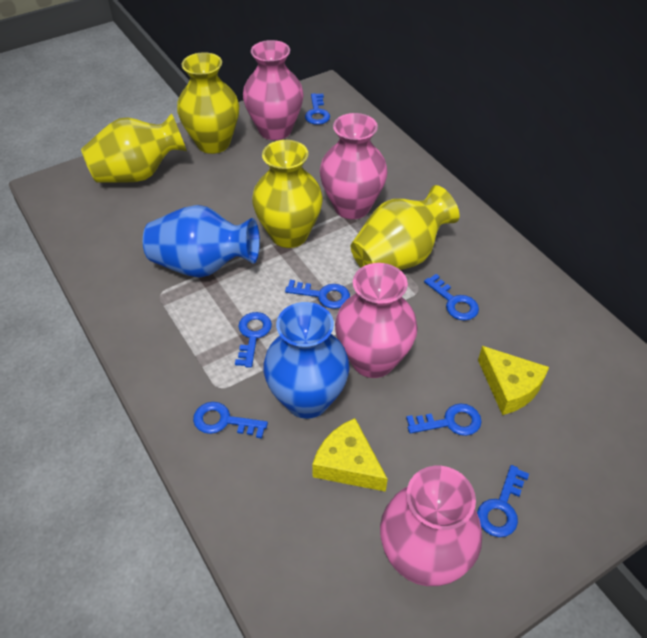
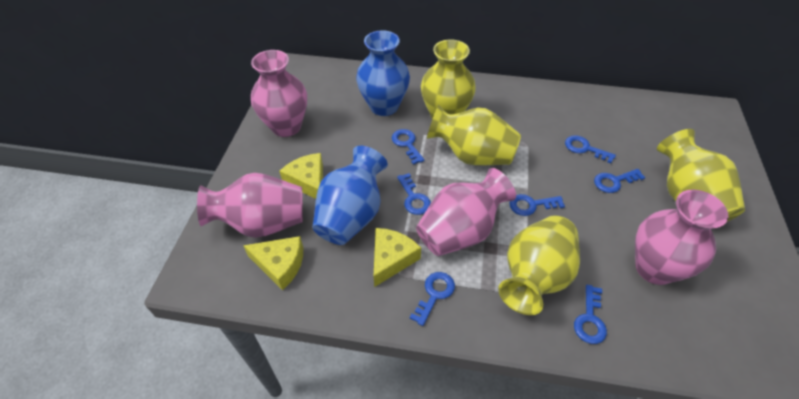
yellow cheese: 2 -> 3

